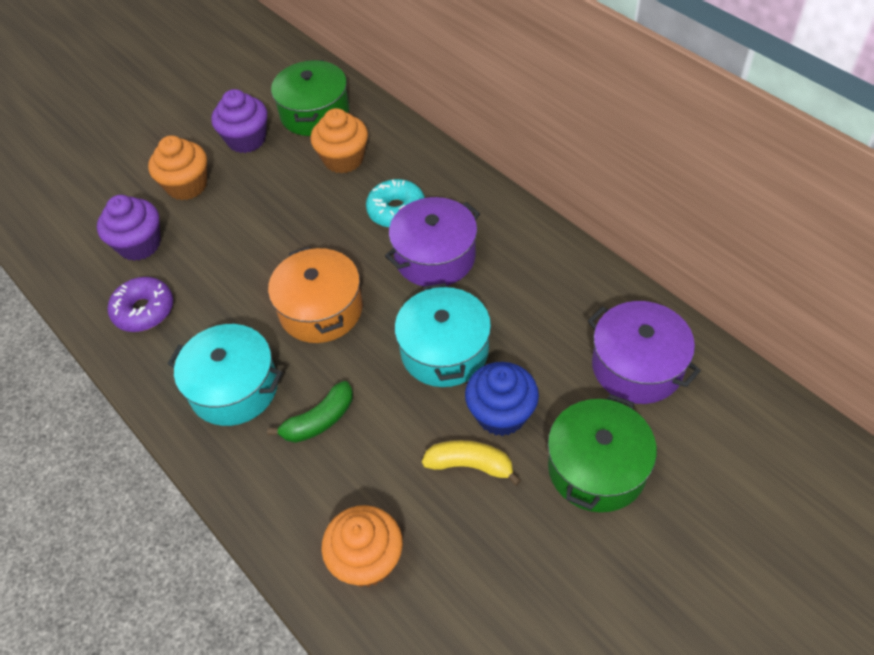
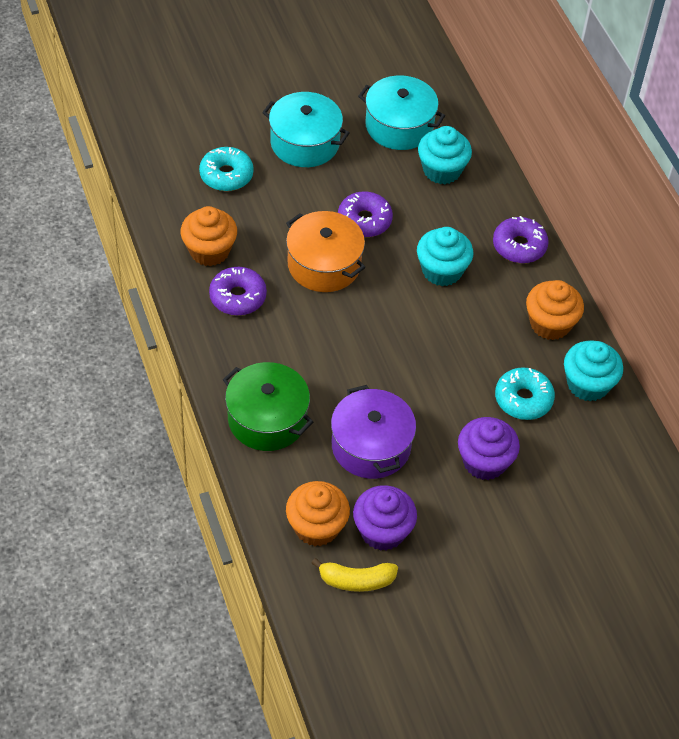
blue cupcake: 1 -> 0
green banana: 1 -> 0
green pot: 2 -> 1
purple donut: 1 -> 3
purple pot: 2 -> 1
turquoise cupcake: 0 -> 3
turquoise donut: 1 -> 2

